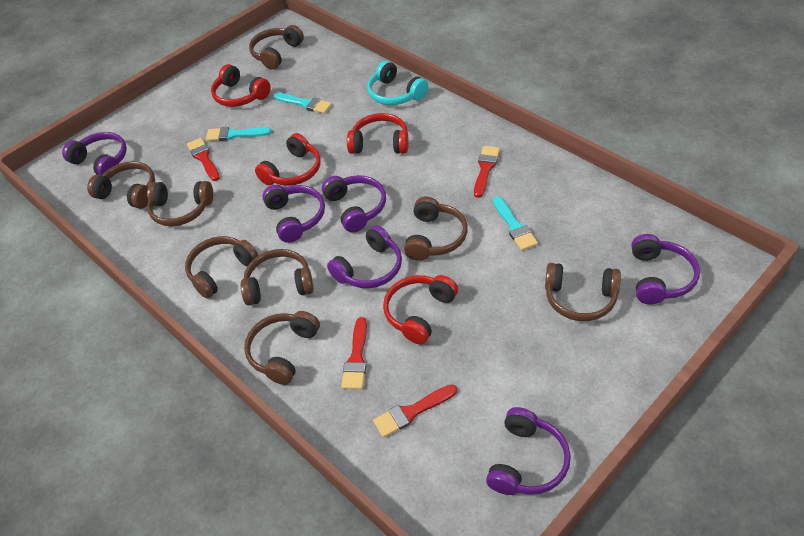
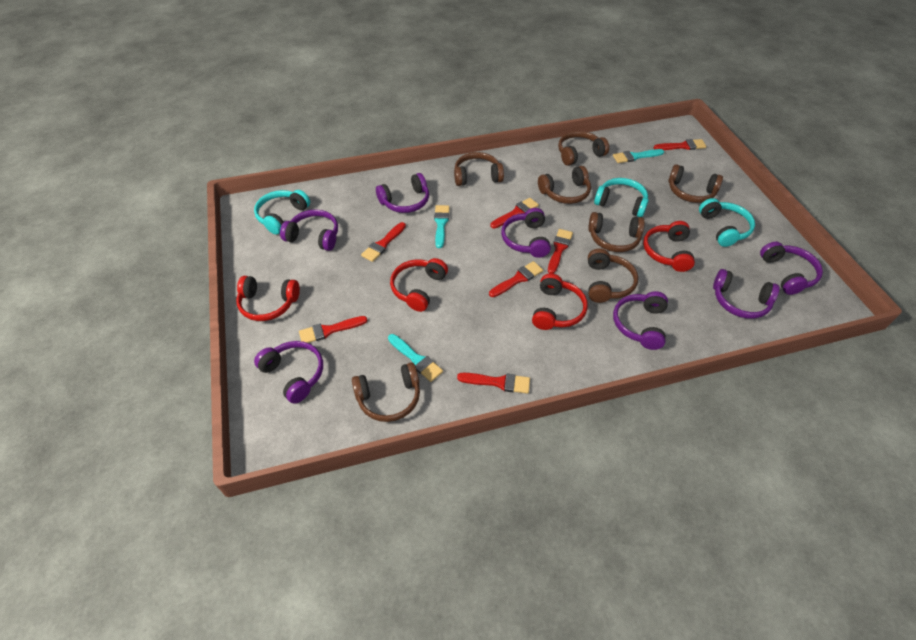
brown headphones: 8 -> 7
purple headphones: 6 -> 7
red brush: 4 -> 7
turquoise headphones: 1 -> 3

